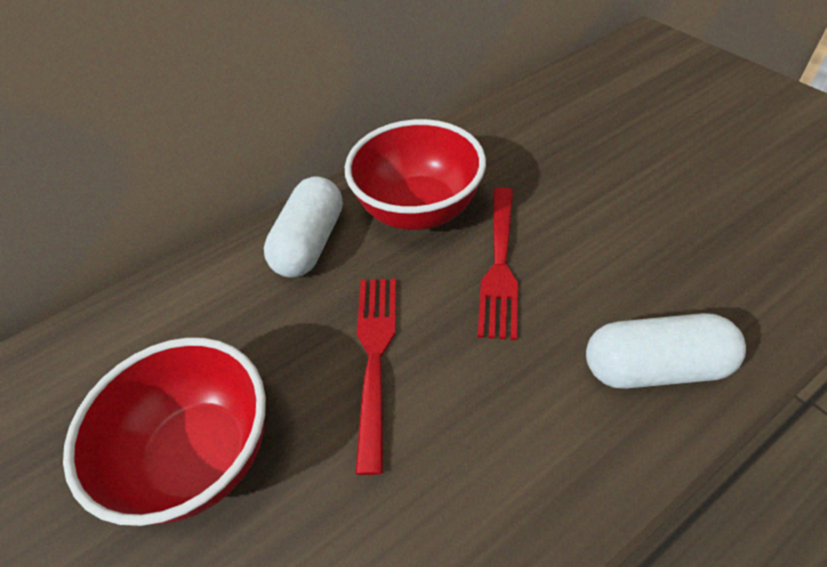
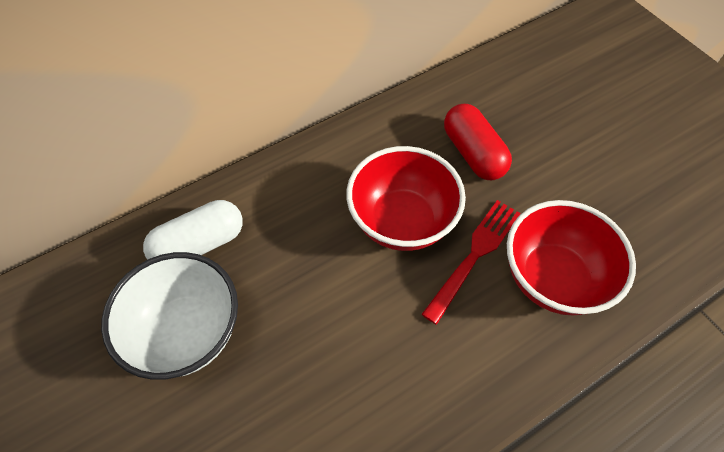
red capsule: 0 -> 1
red fork: 2 -> 1
white bowl: 0 -> 1
white capsule: 2 -> 1

